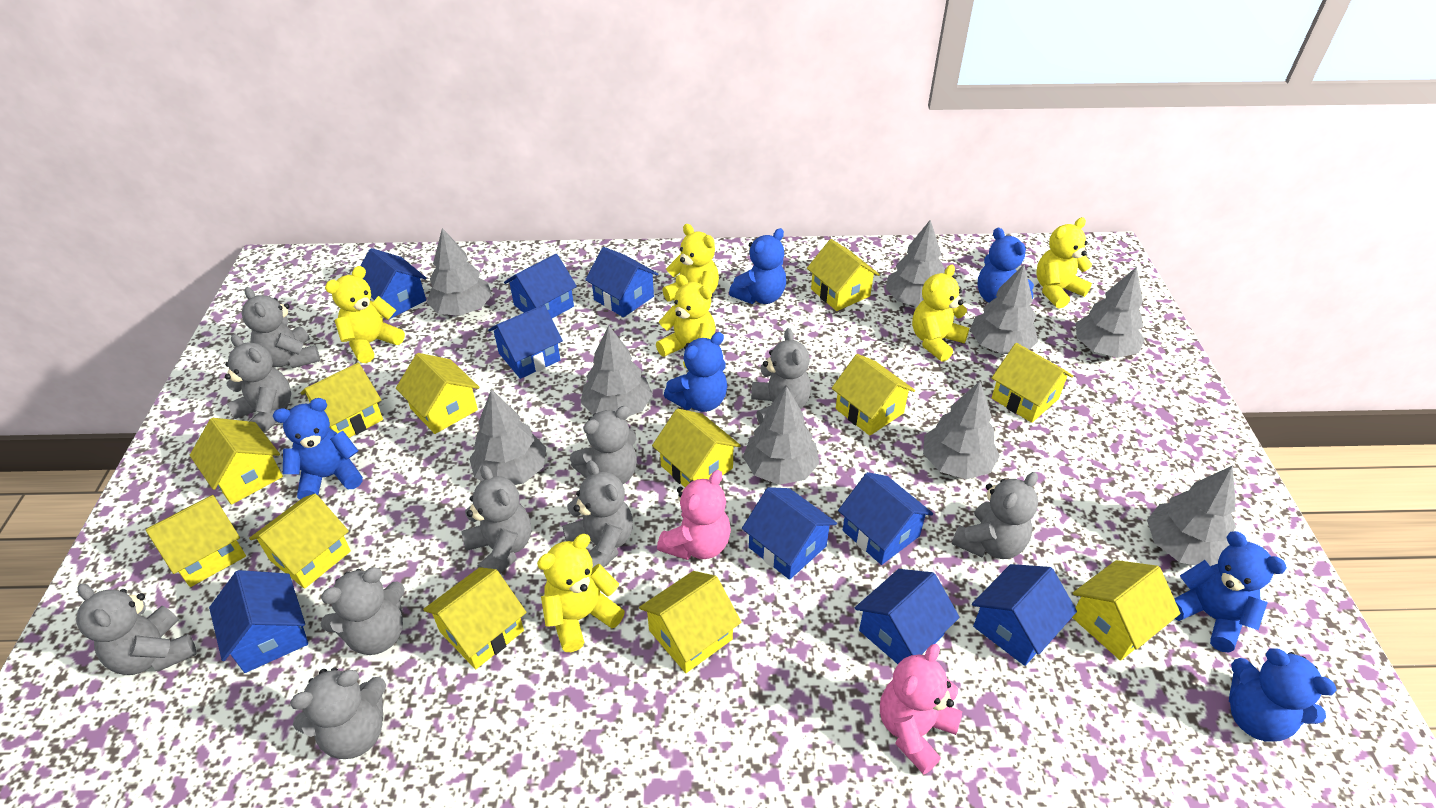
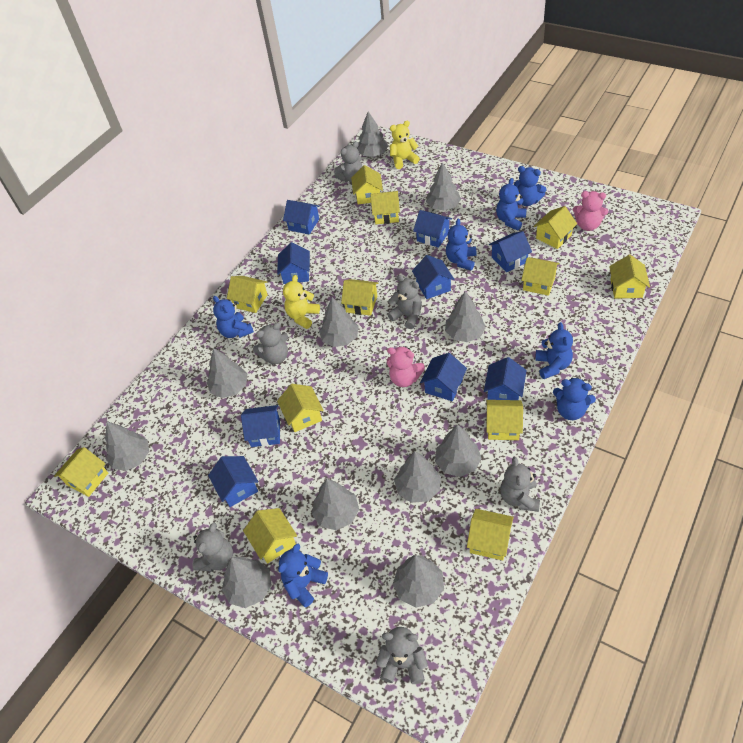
blue teddy bear: 6 -> 7
grey teddy bear: 10 -> 6
grey tree: 9 -> 11
yellow teddy bear: 6 -> 2

